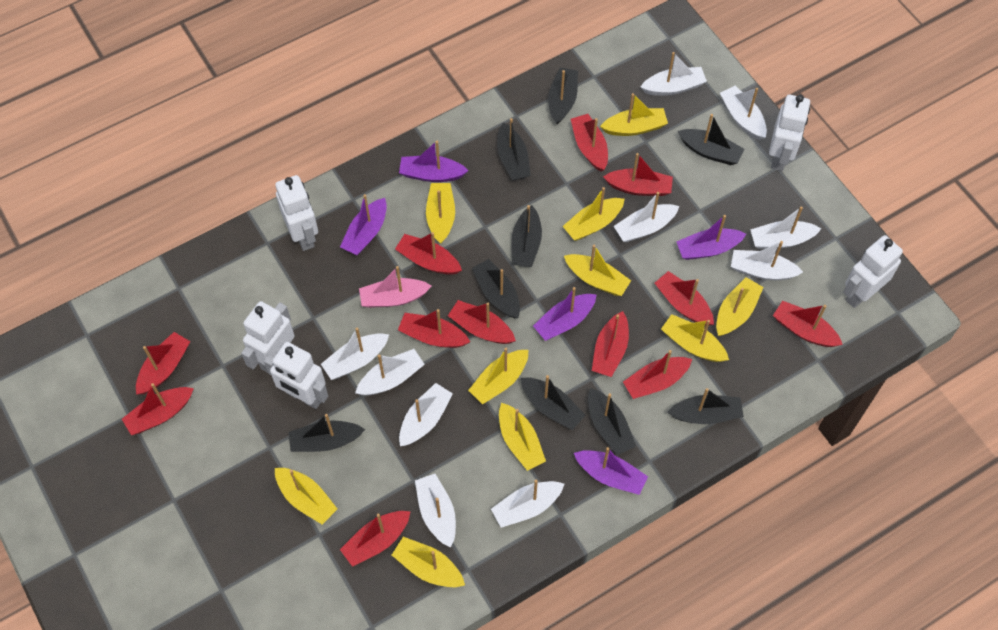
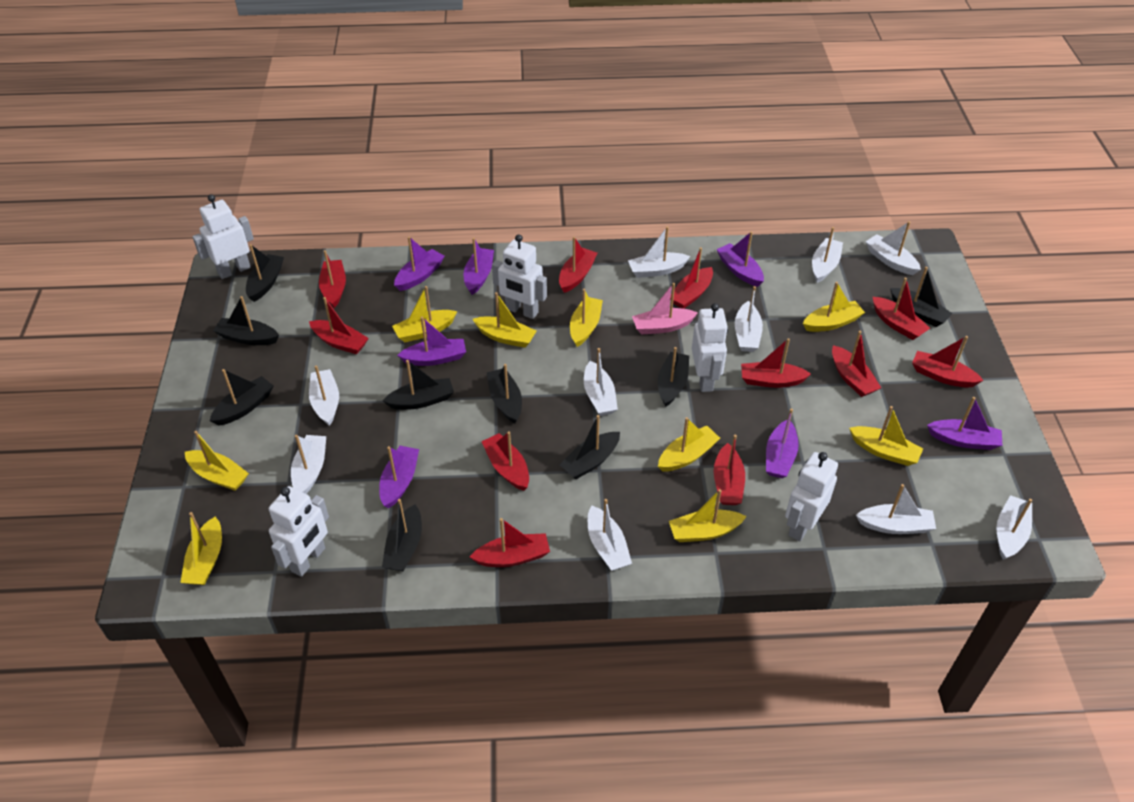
purple boat: 5 -> 7
red boat: 12 -> 11
yellow boat: 10 -> 9

